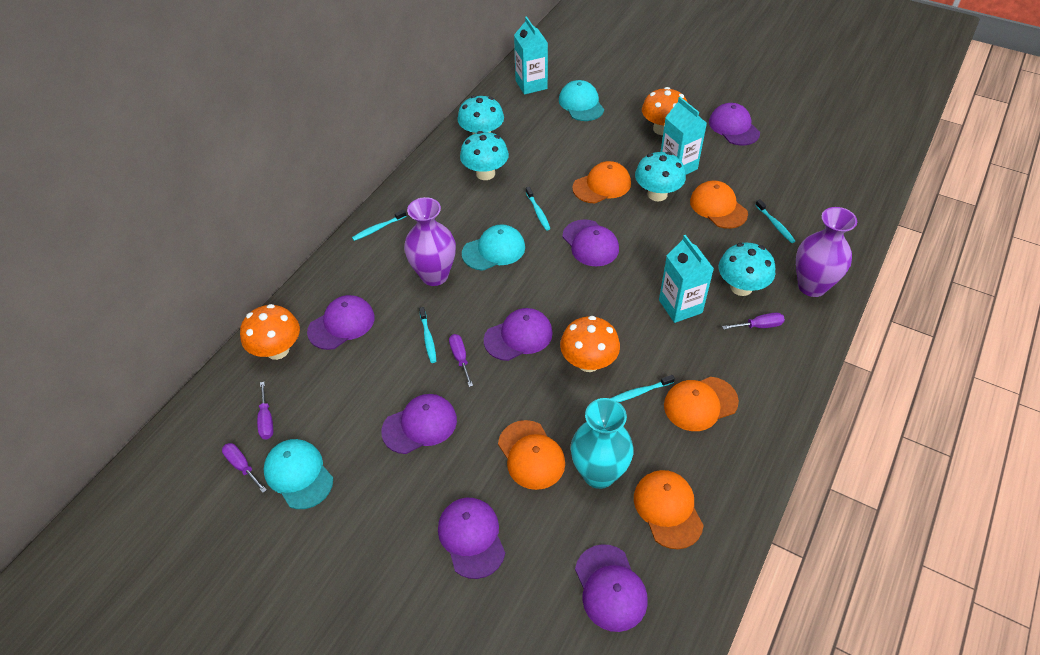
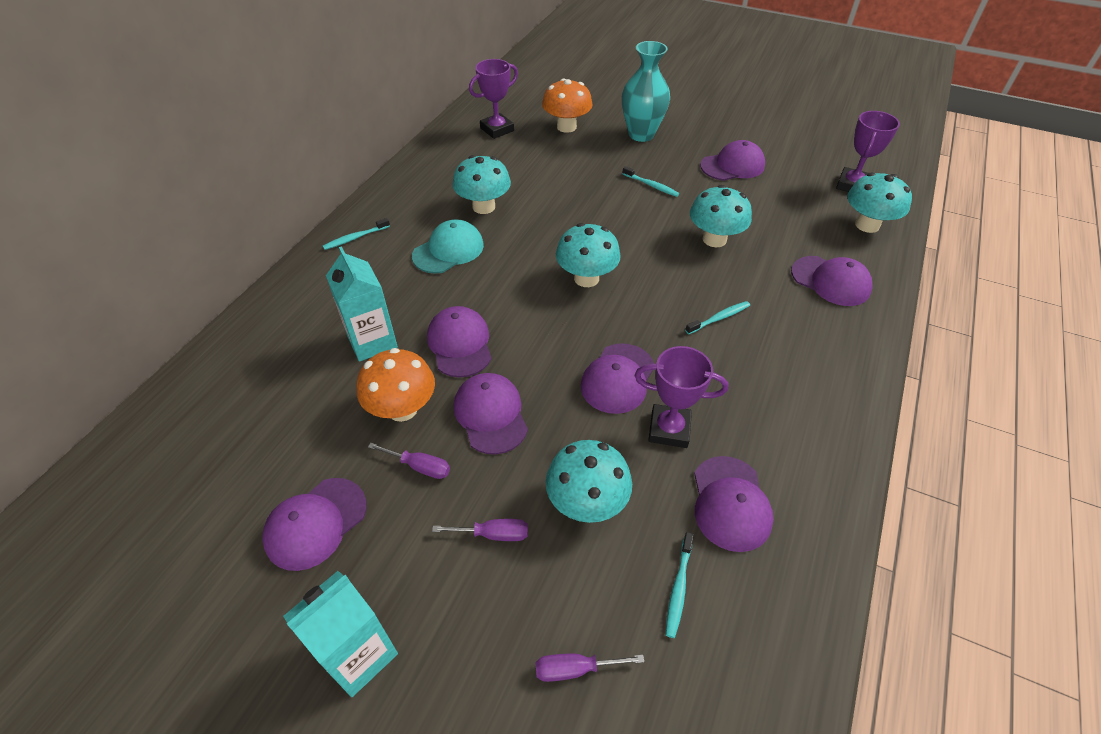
orange cap: 5 -> 0
orange mushroom: 3 -> 2
purple screwdriver: 4 -> 3
purple trophy: 0 -> 3
purple vase: 2 -> 0
turquoise cap: 3 -> 1
turquoise carton: 3 -> 2
turquoise mushroom: 4 -> 5
turquoise toothbrush: 5 -> 4

